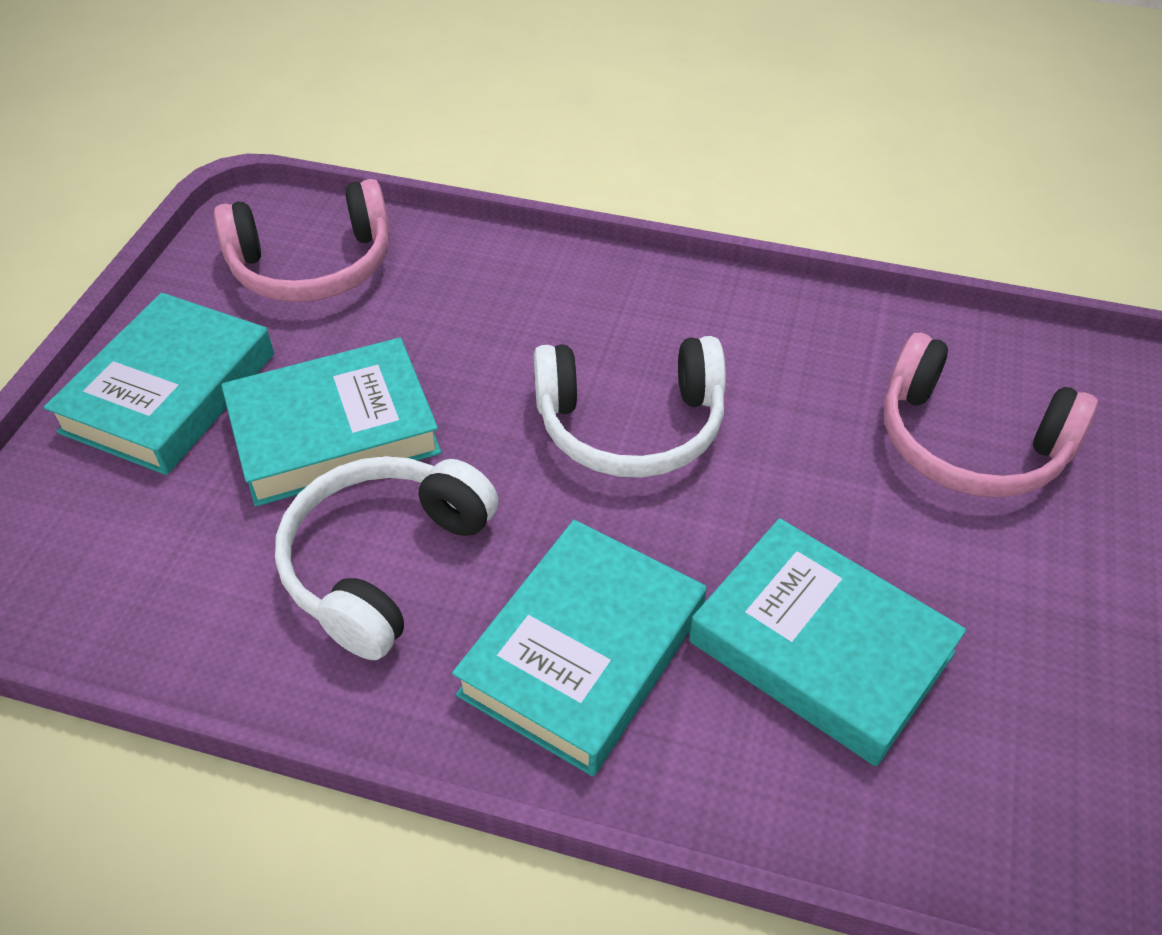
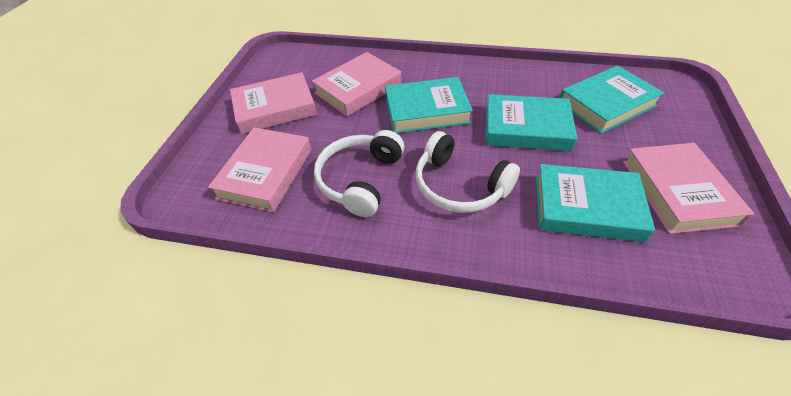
pink book: 0 -> 4
pink headphones: 2 -> 0

